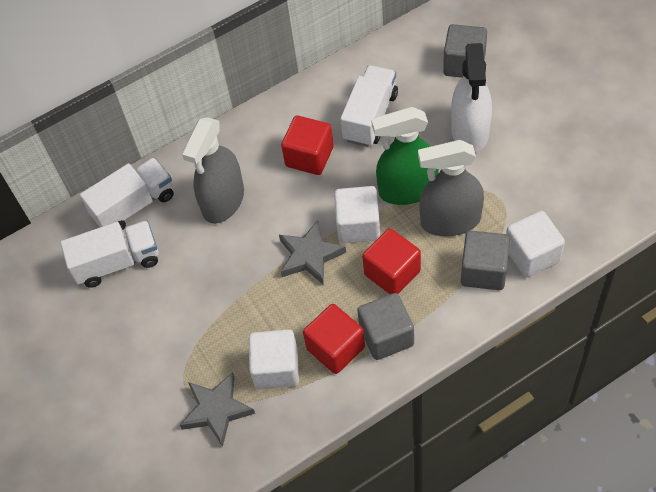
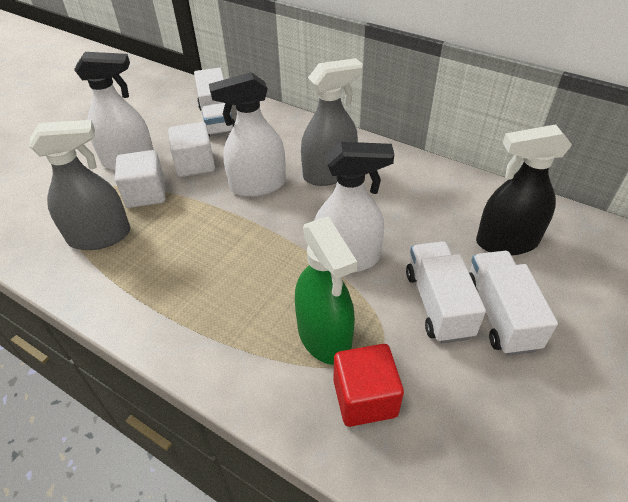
black spray bottle: 0 -> 1
grey cube: 3 -> 0
grey star: 2 -> 0
red cube: 3 -> 1
white cube: 3 -> 2
white spray bottle: 1 -> 3

